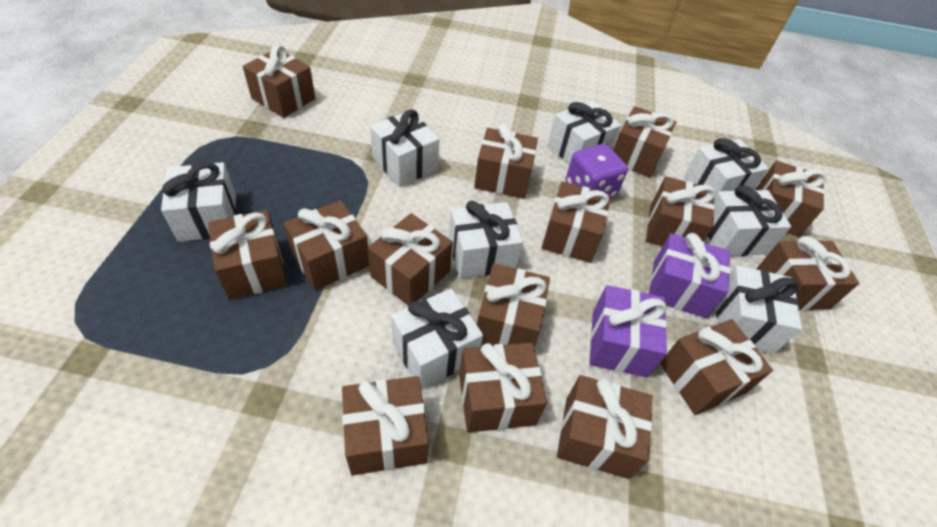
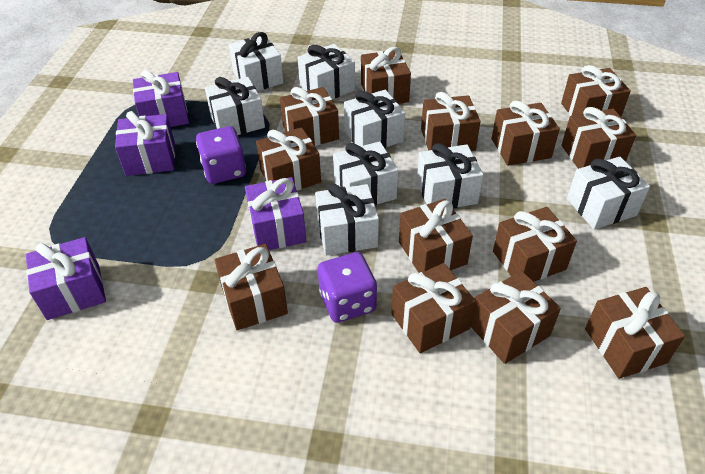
brown gift: 15 -> 13
purple dice: 1 -> 2
purple gift: 2 -> 4

